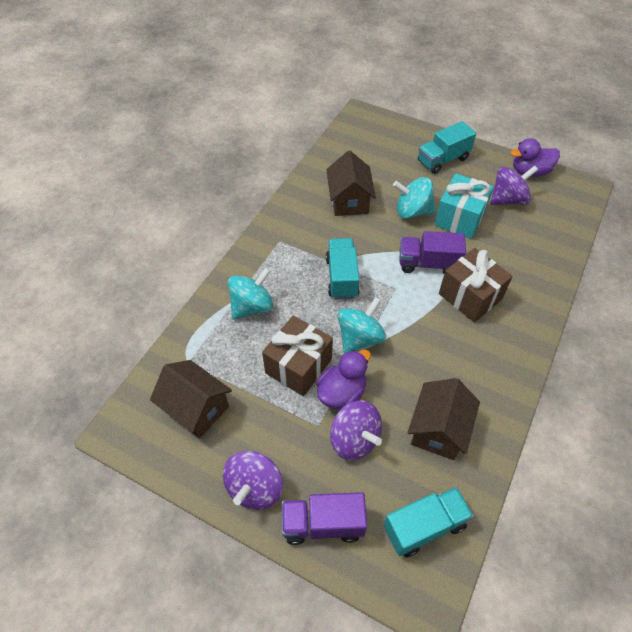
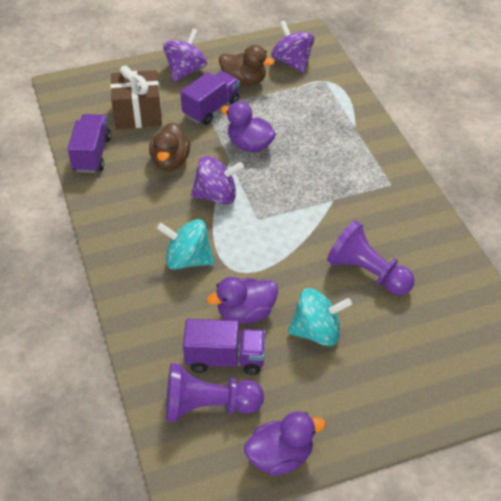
brown duck: 0 -> 2
brown gift: 2 -> 1
brown house: 3 -> 0
purple duck: 2 -> 3
purple pawn: 0 -> 2
purple truck: 2 -> 3
turquoise gift: 1 -> 0
turquoise spinning top: 3 -> 2
turquoise truck: 3 -> 0

